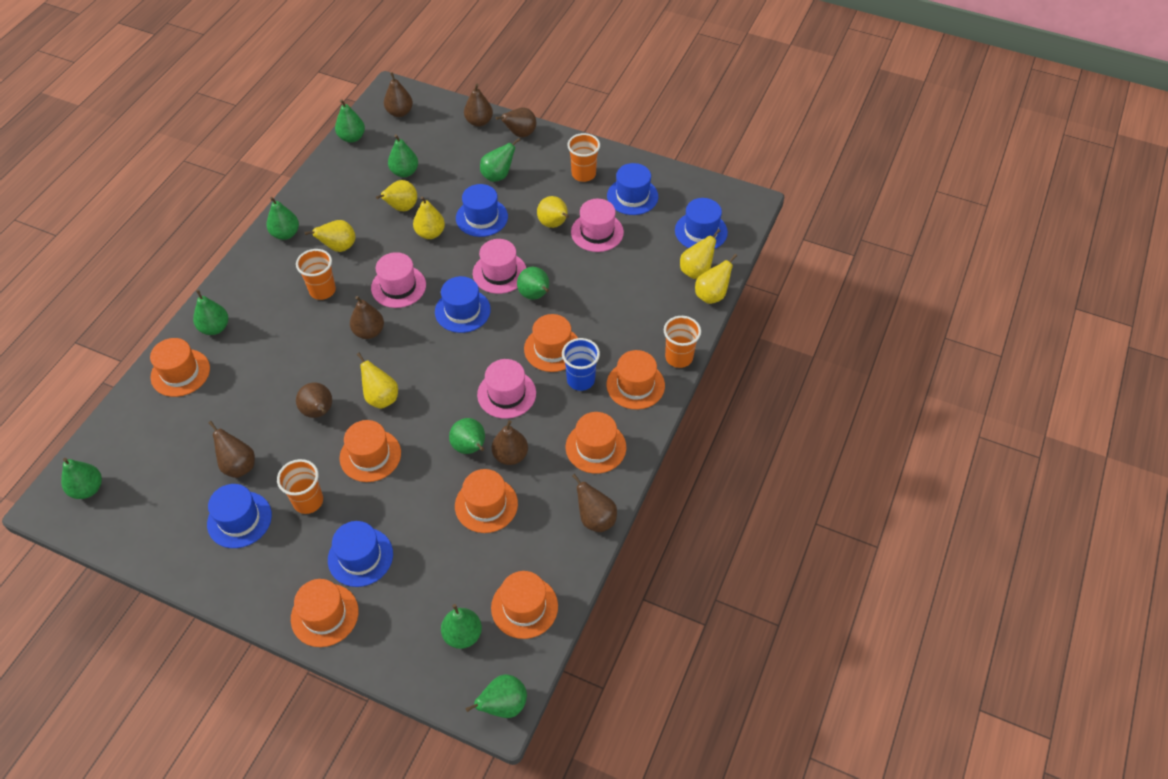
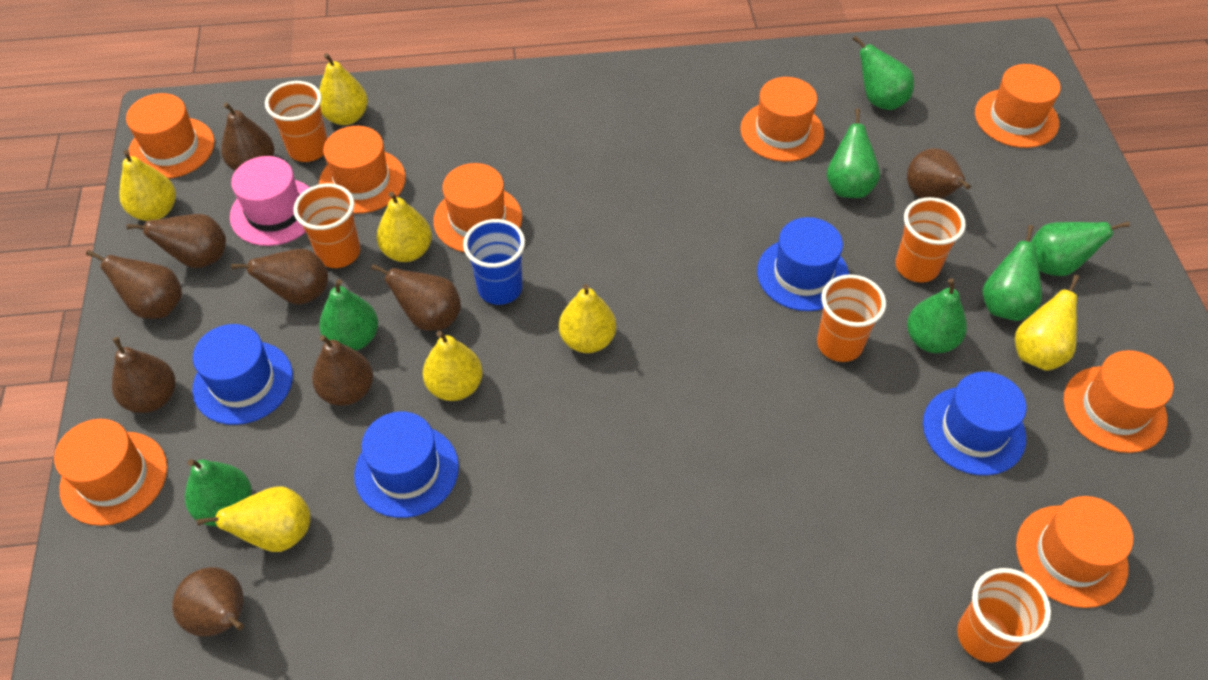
blue hat: 6 -> 4
brown pear: 8 -> 9
green pear: 10 -> 7
orange cup: 4 -> 5
pink hat: 4 -> 1

